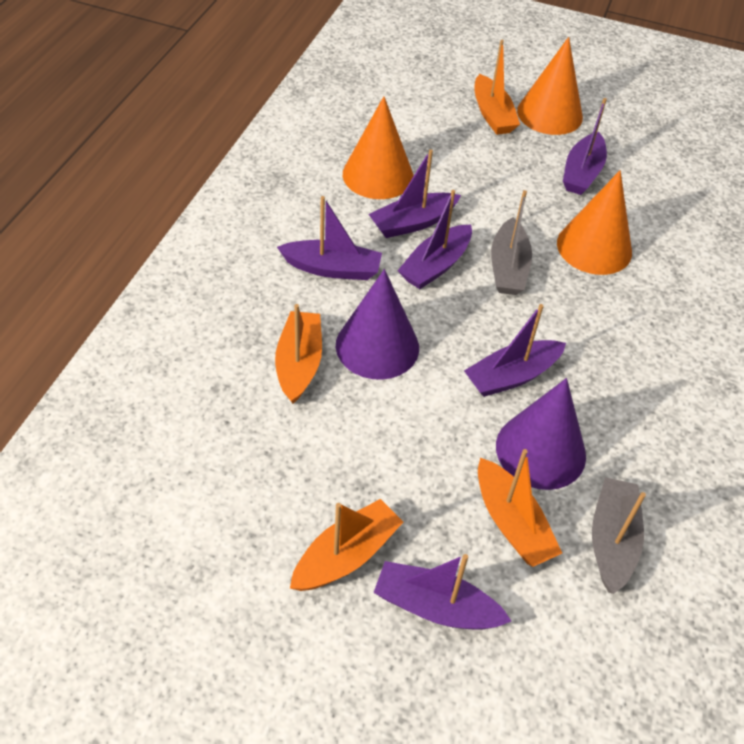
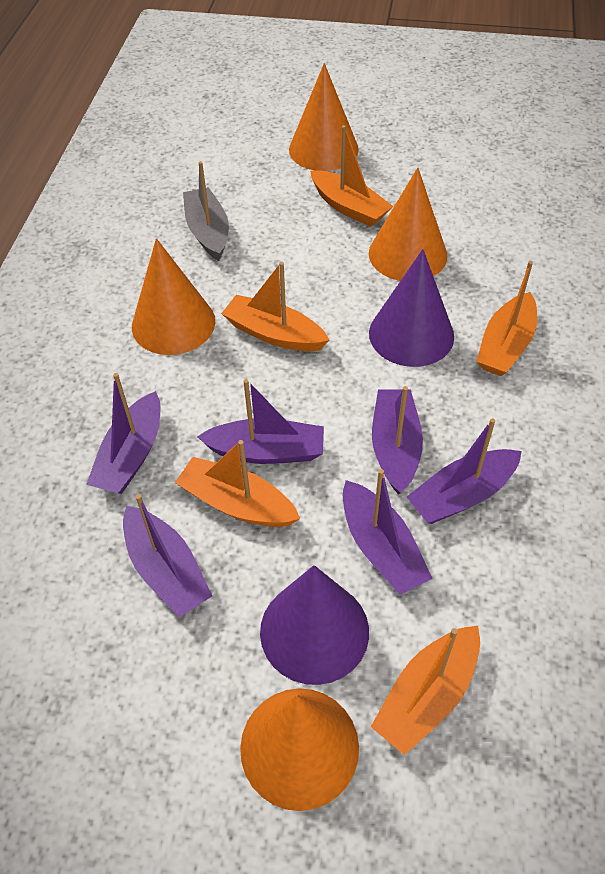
grey boat: 2 -> 1
orange boat: 4 -> 5
orange cone: 3 -> 4

